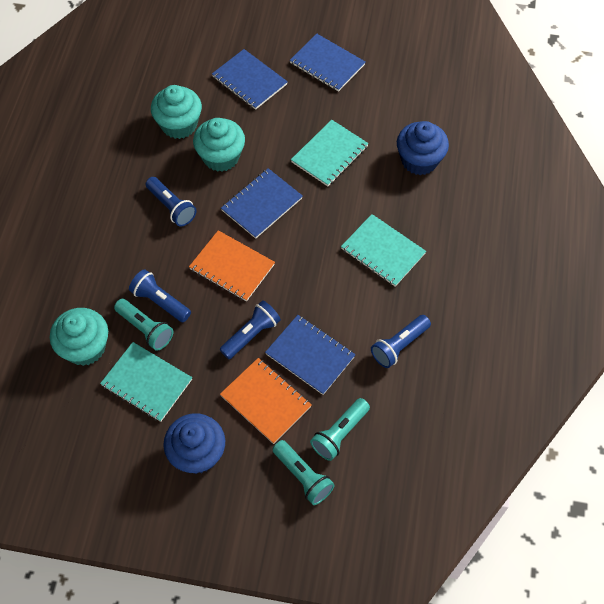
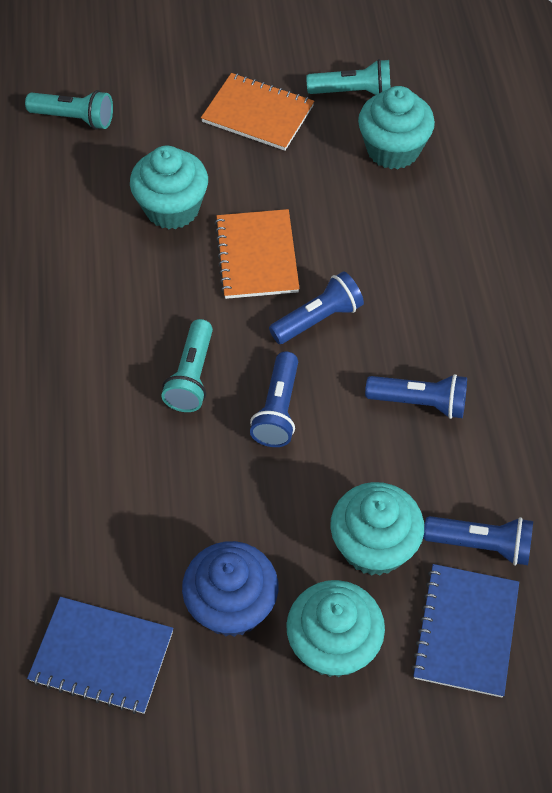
blue cupcake: 2 -> 1
blue notebook: 4 -> 2
turquoise cupcake: 3 -> 4
turquoise notebook: 3 -> 0

